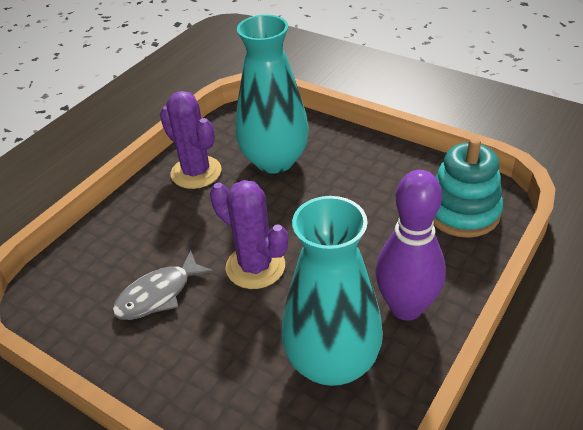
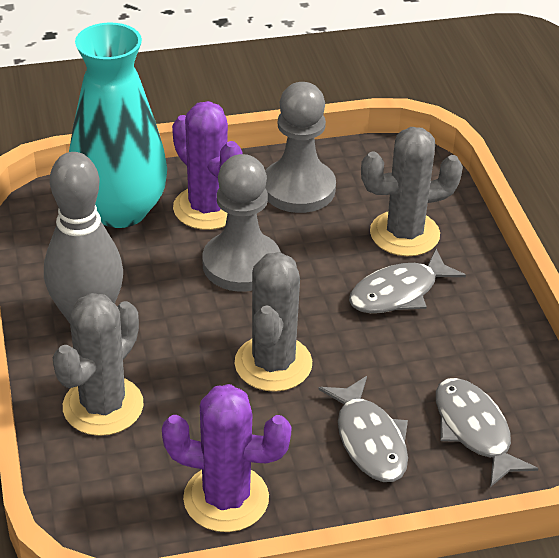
grey bowling pin: 0 -> 1
grey cactus: 0 -> 3
grey fish: 1 -> 3
grey pawn: 0 -> 2
purple bowling pin: 1 -> 0
turquoise stacking toy: 1 -> 0
turquoise vase: 2 -> 1

